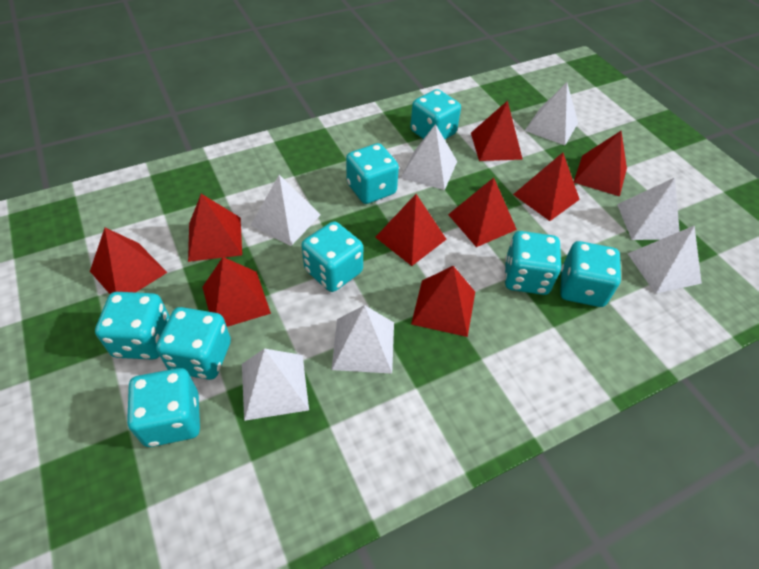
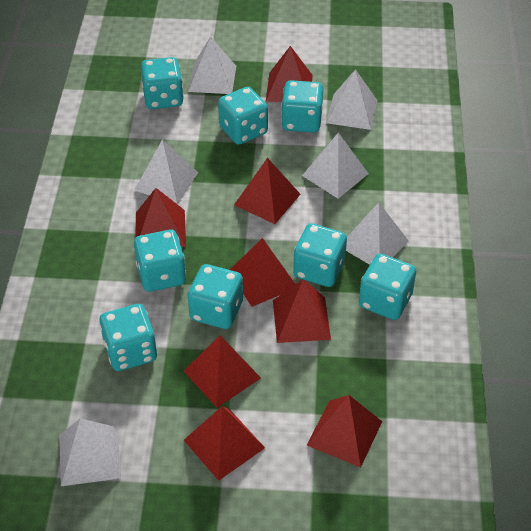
red pyramid: 9 -> 8
white pyramid: 7 -> 6

